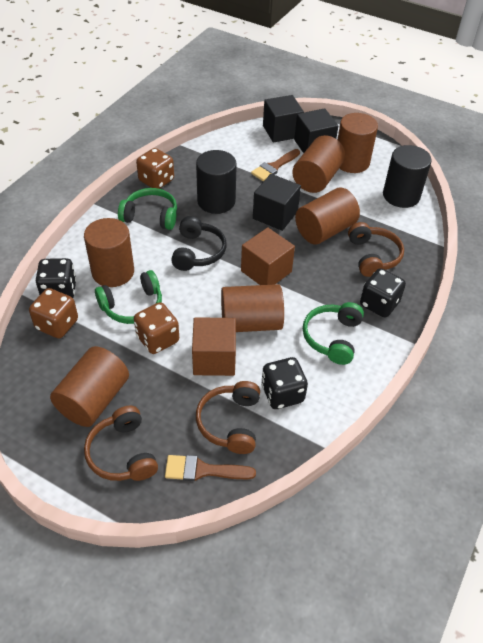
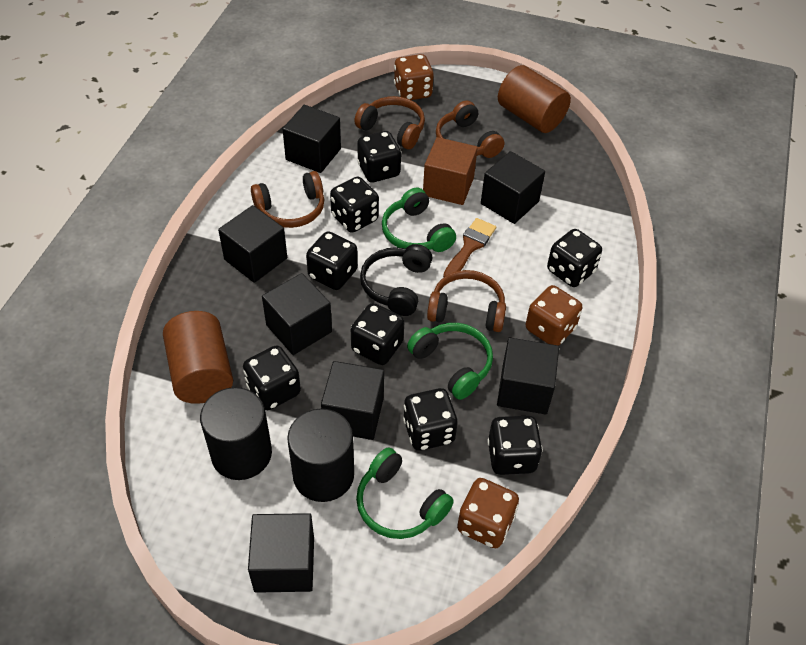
black cube: 3 -> 7
black dice: 3 -> 8
brown brush: 2 -> 1
brown cube: 2 -> 1
brown cylinder: 6 -> 2
brown headphones: 3 -> 4

